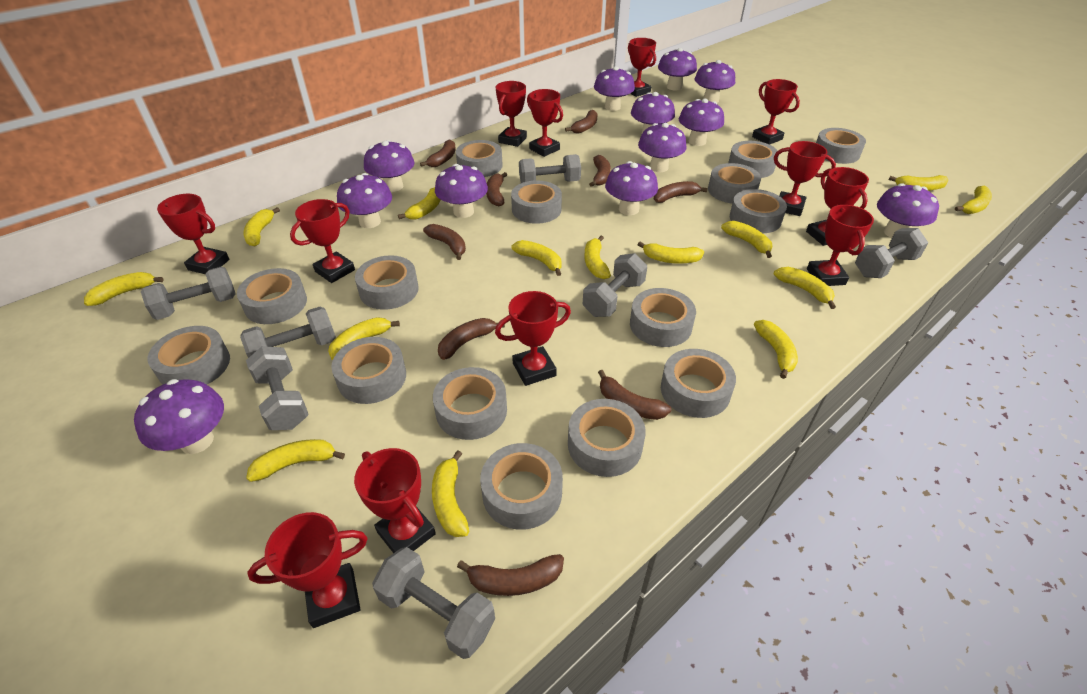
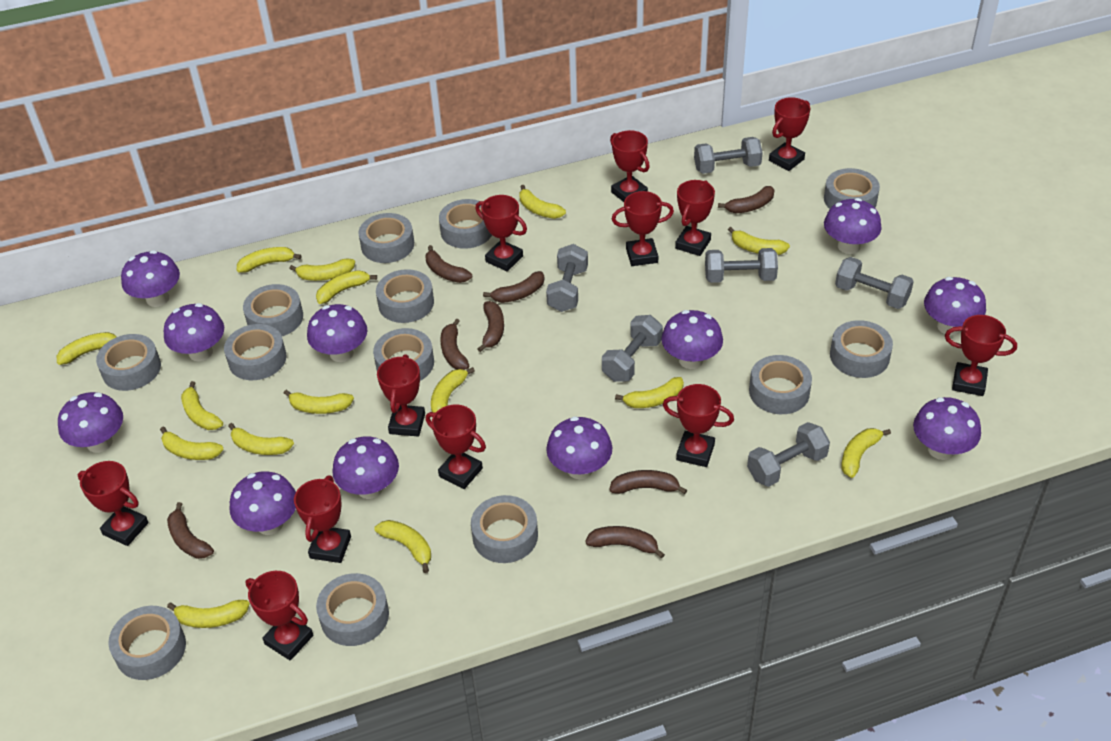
brown banana: 9 -> 8
grey dumbbell: 7 -> 6
grey tape: 15 -> 13
purple mushroom: 12 -> 11
yellow banana: 14 -> 15

